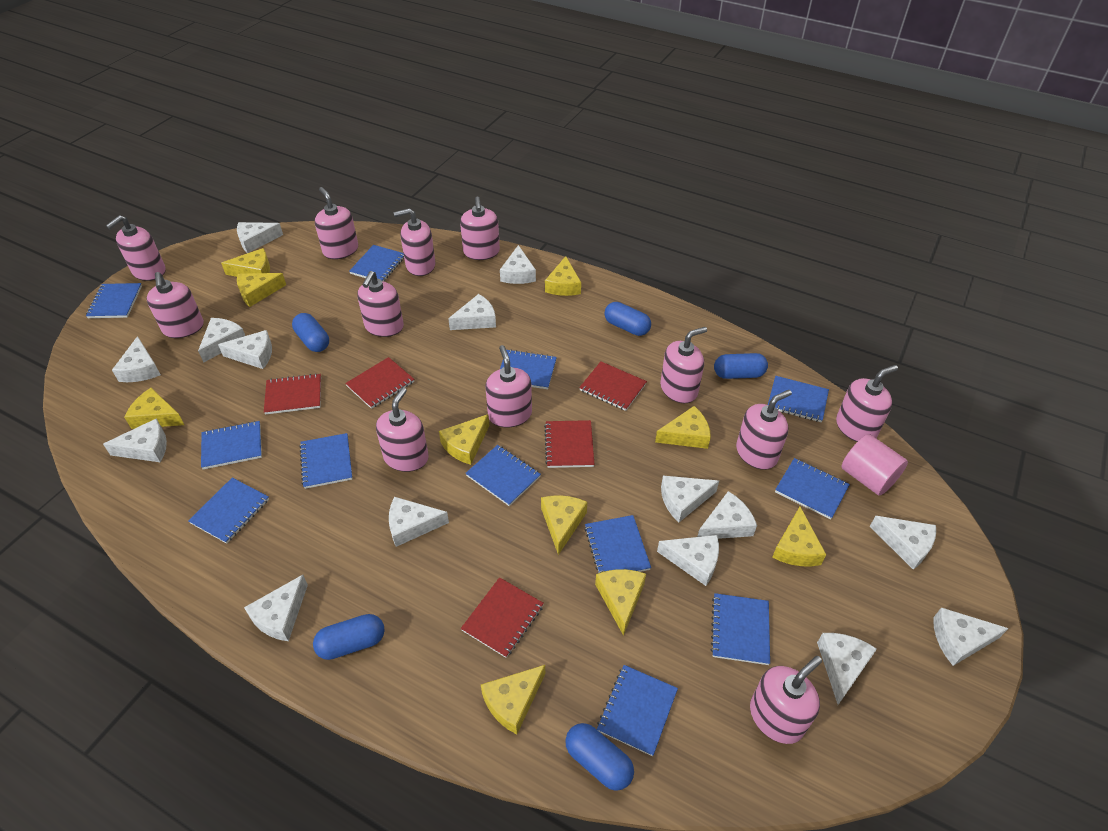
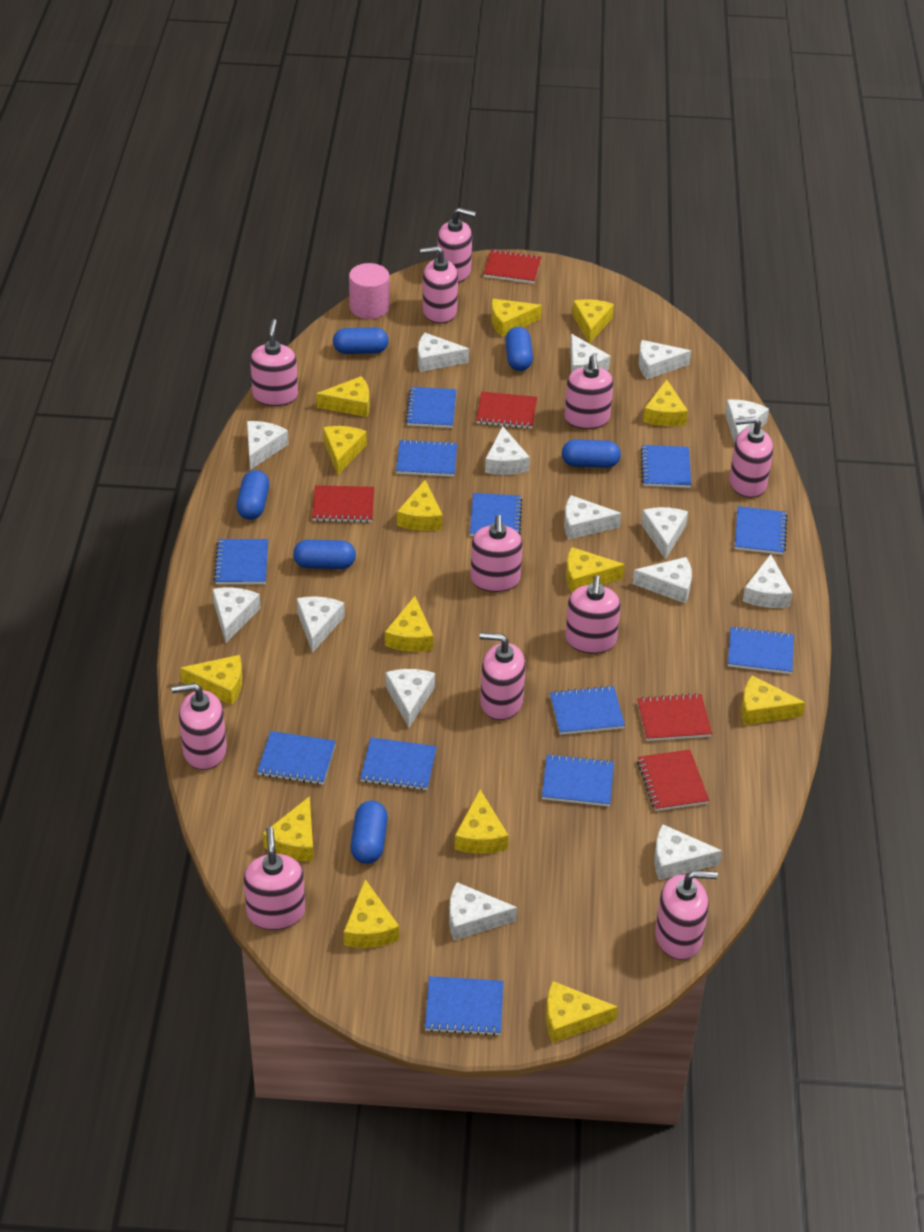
blue capsule: 5 -> 6
pink soap dispenser: 12 -> 11
yellow cheese: 10 -> 14

